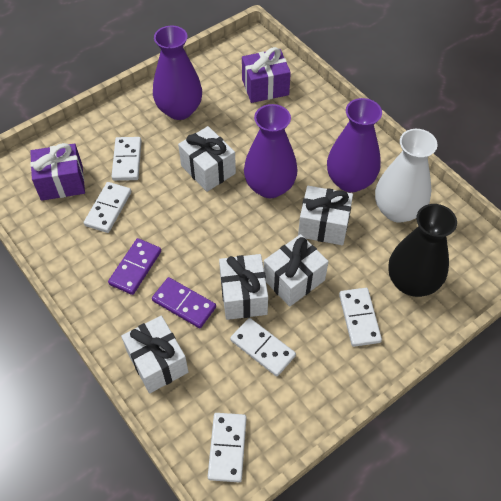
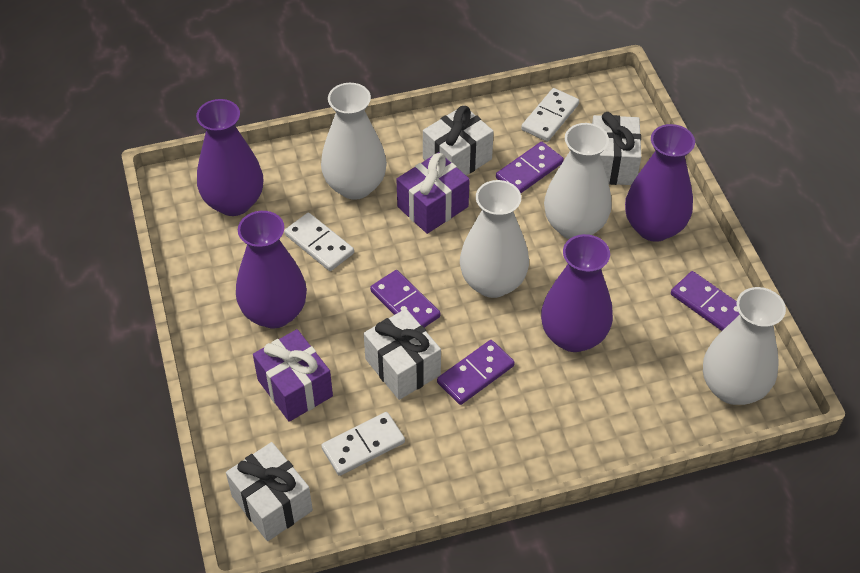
black vase: 1 -> 0
purple domino: 2 -> 4
purple vase: 3 -> 4
white domino: 5 -> 3
white gift: 5 -> 4
white vase: 1 -> 4

